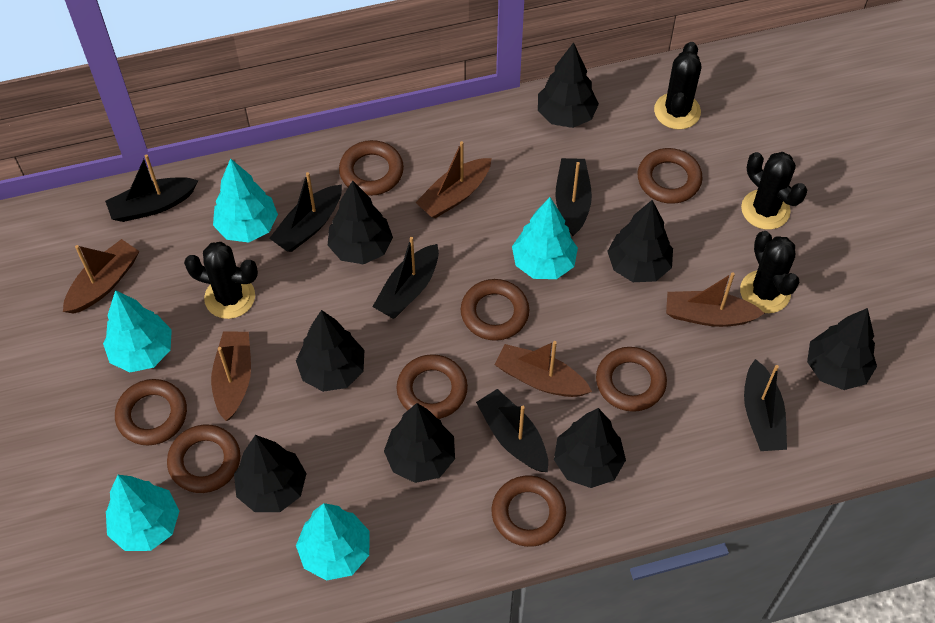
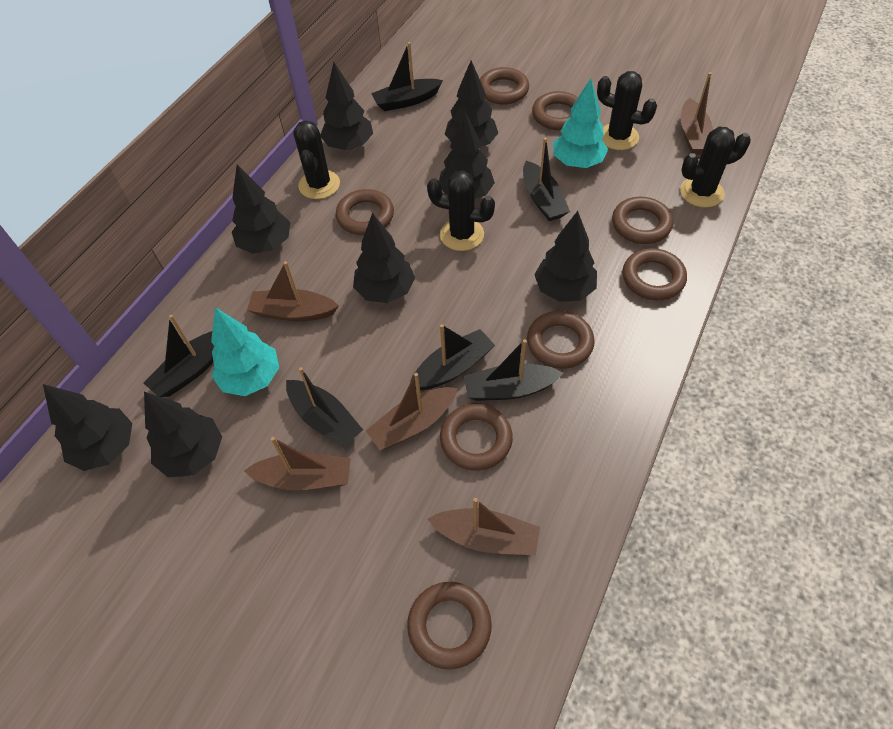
turquoise tree: 5 -> 2

